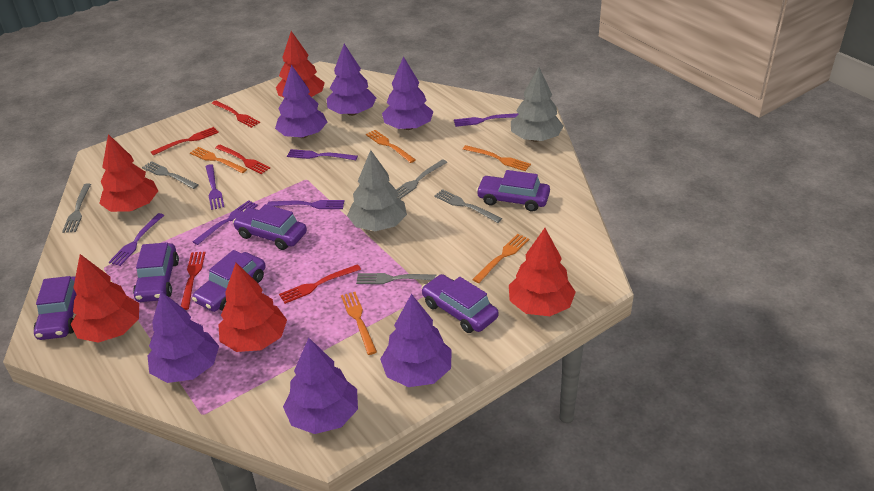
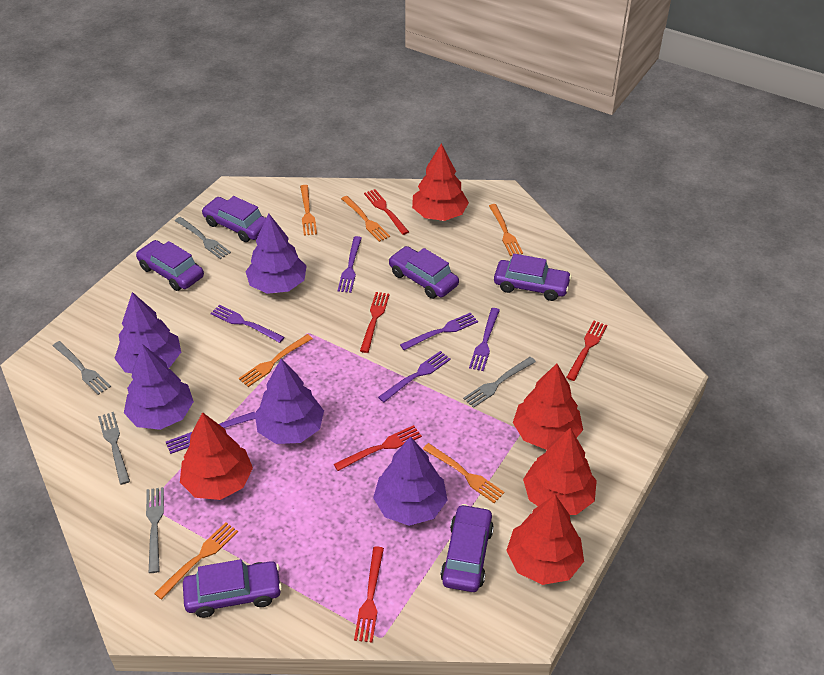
grey tree: 2 -> 0
orange fork: 5 -> 6
purple tree: 6 -> 5

